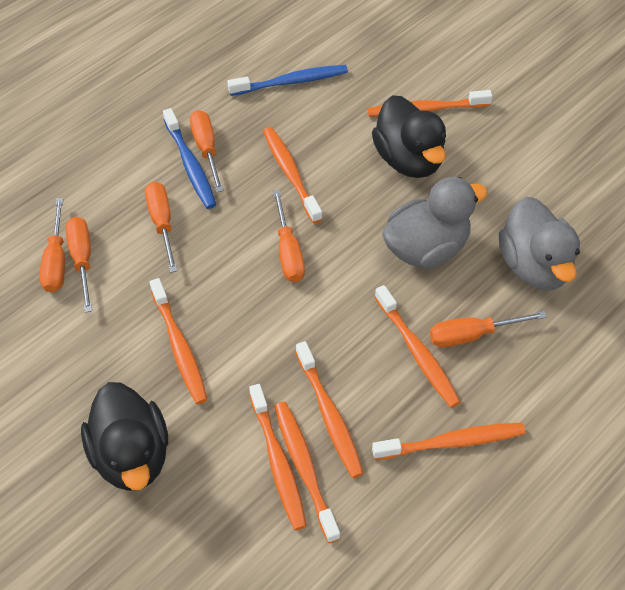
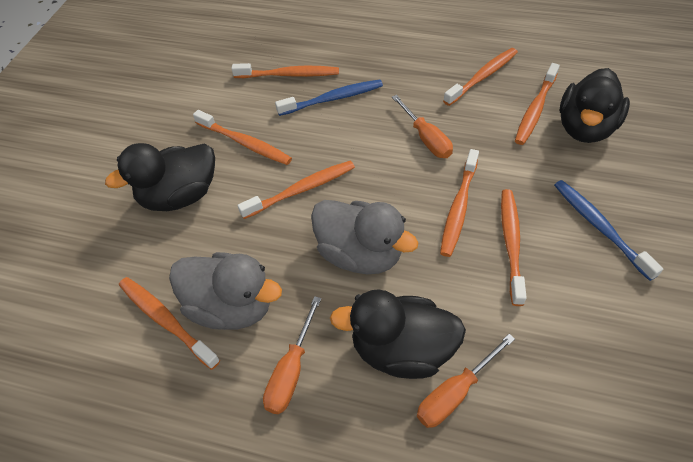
black duck: 2 -> 3
orange screwdriver: 6 -> 3

